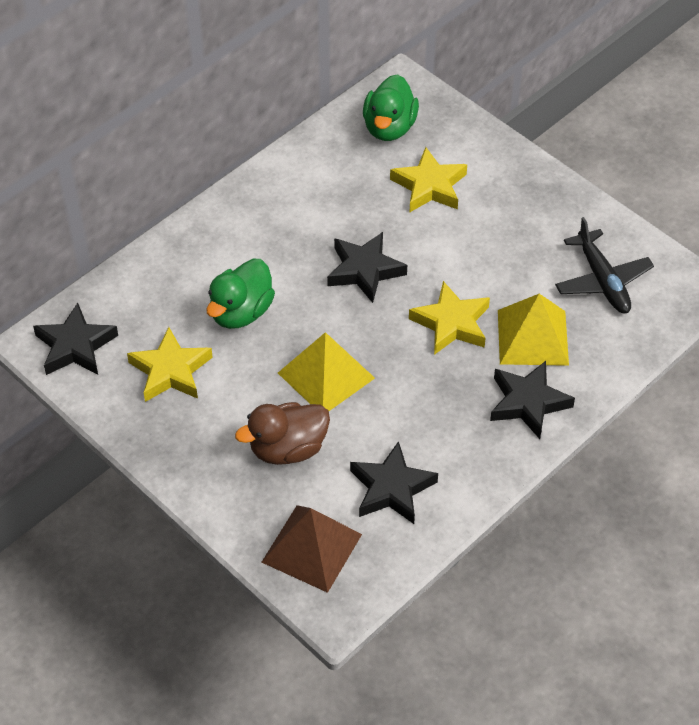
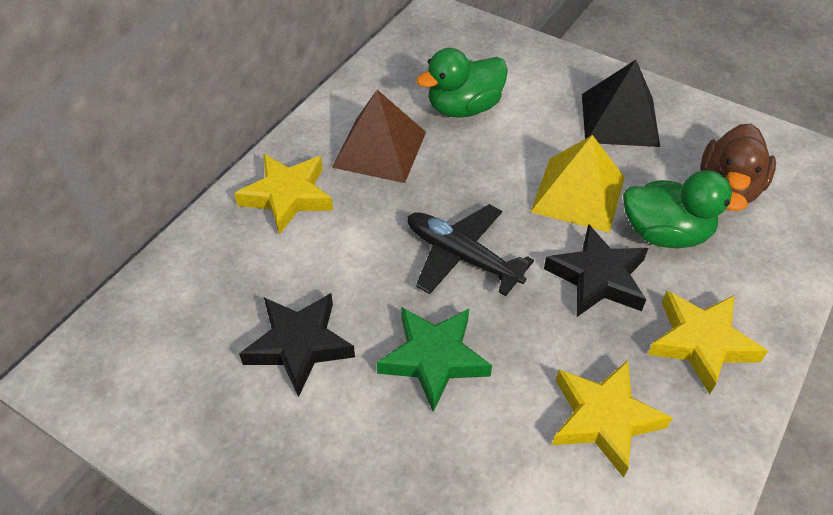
black pyramid: 0 -> 1
black star: 4 -> 2
green star: 0 -> 1
yellow pyramid: 2 -> 1

